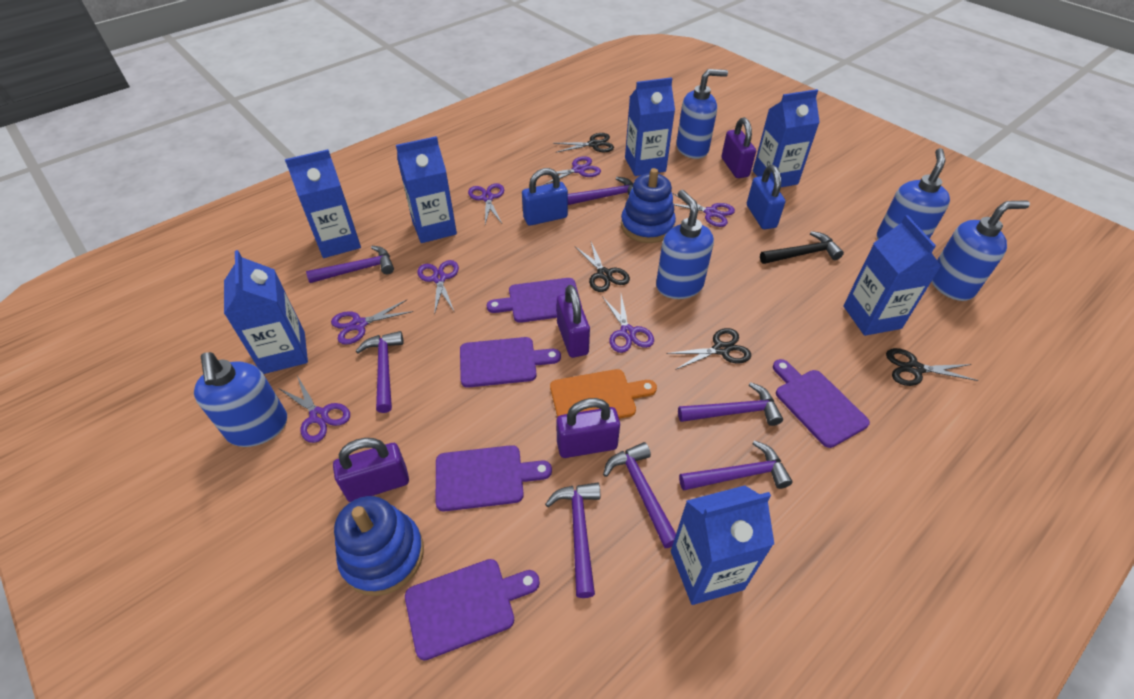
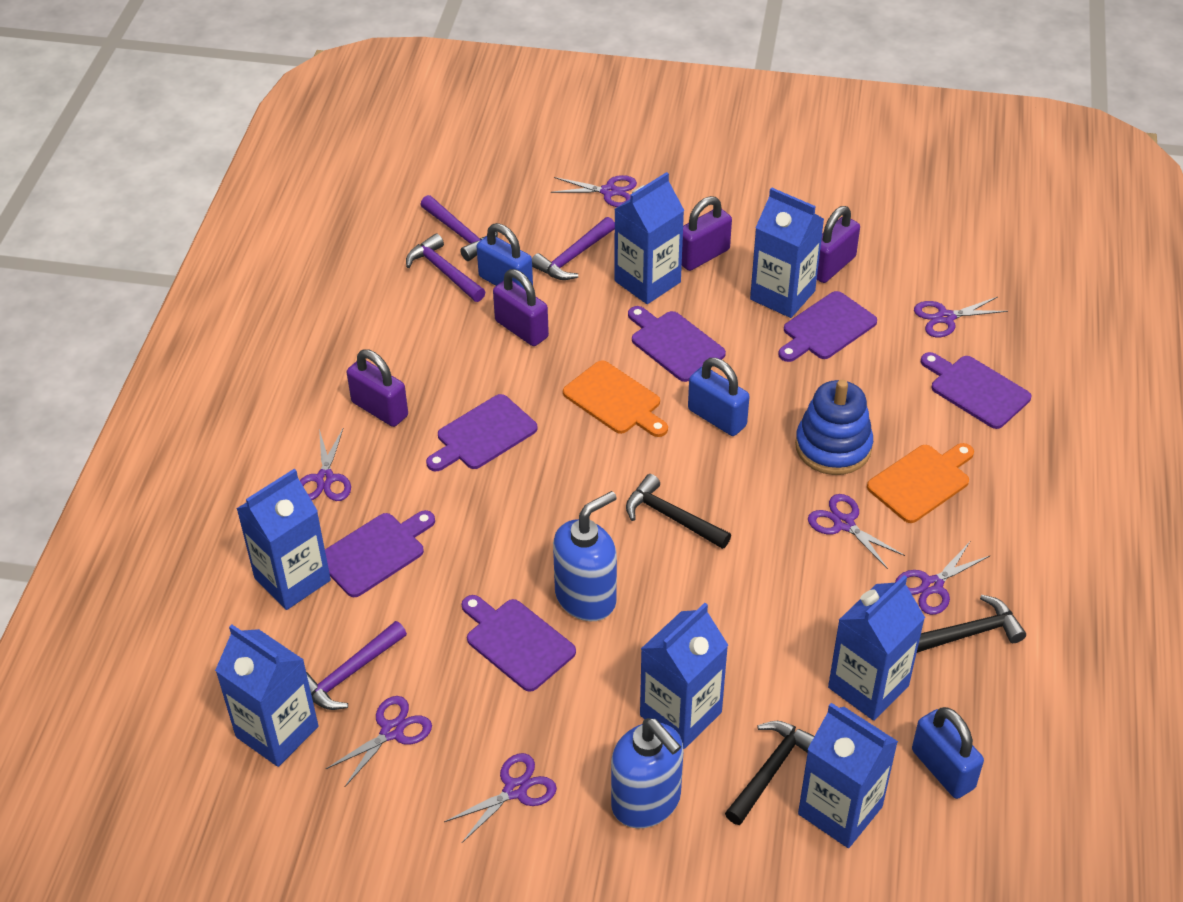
black hammer: 1 -> 3
black scissors: 4 -> 0
blue padlock: 2 -> 3
blue soap dispenser: 5 -> 2
blue stacking toy: 2 -> 1
orange cutting board: 1 -> 2
purple cutting board: 5 -> 6
purple hammer: 7 -> 4

